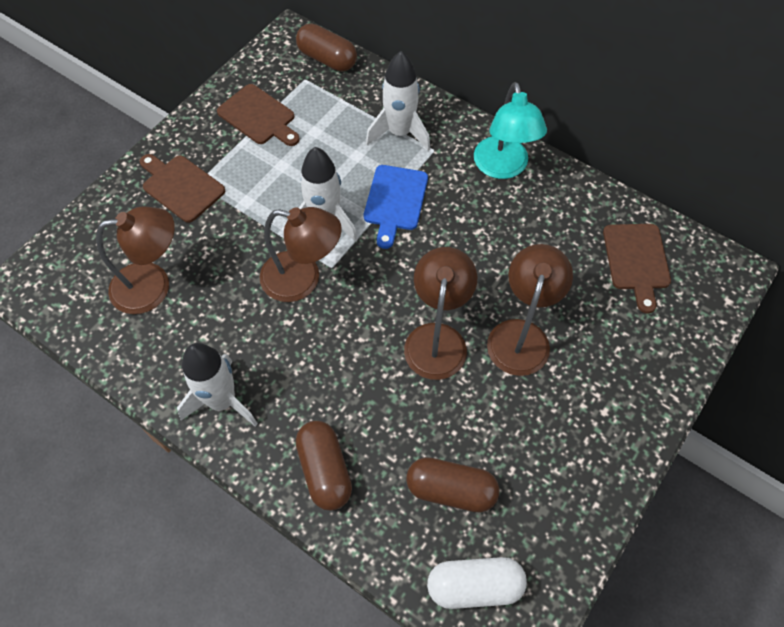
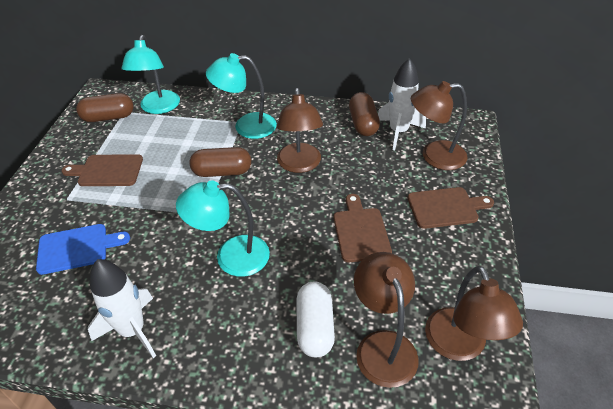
turquoise lamp: 1 -> 3
white rocket: 3 -> 2

